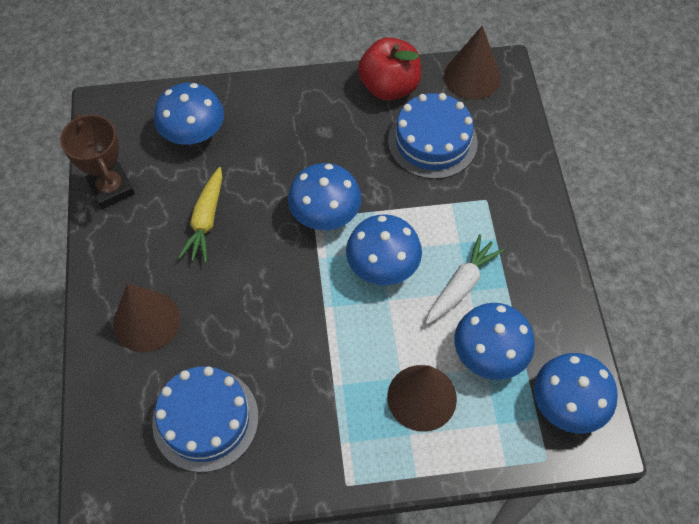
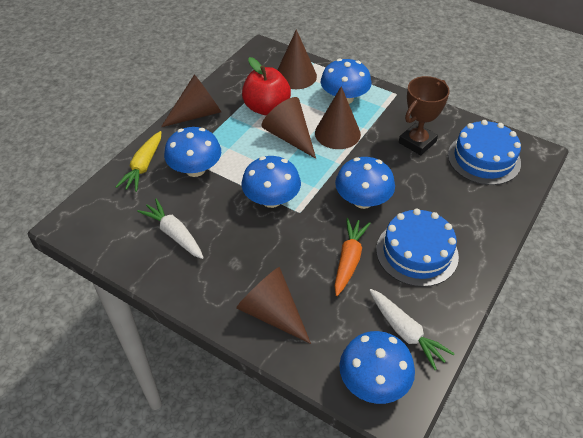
brown cone: 3 -> 5
orange carrot: 0 -> 1
white carrot: 1 -> 2

